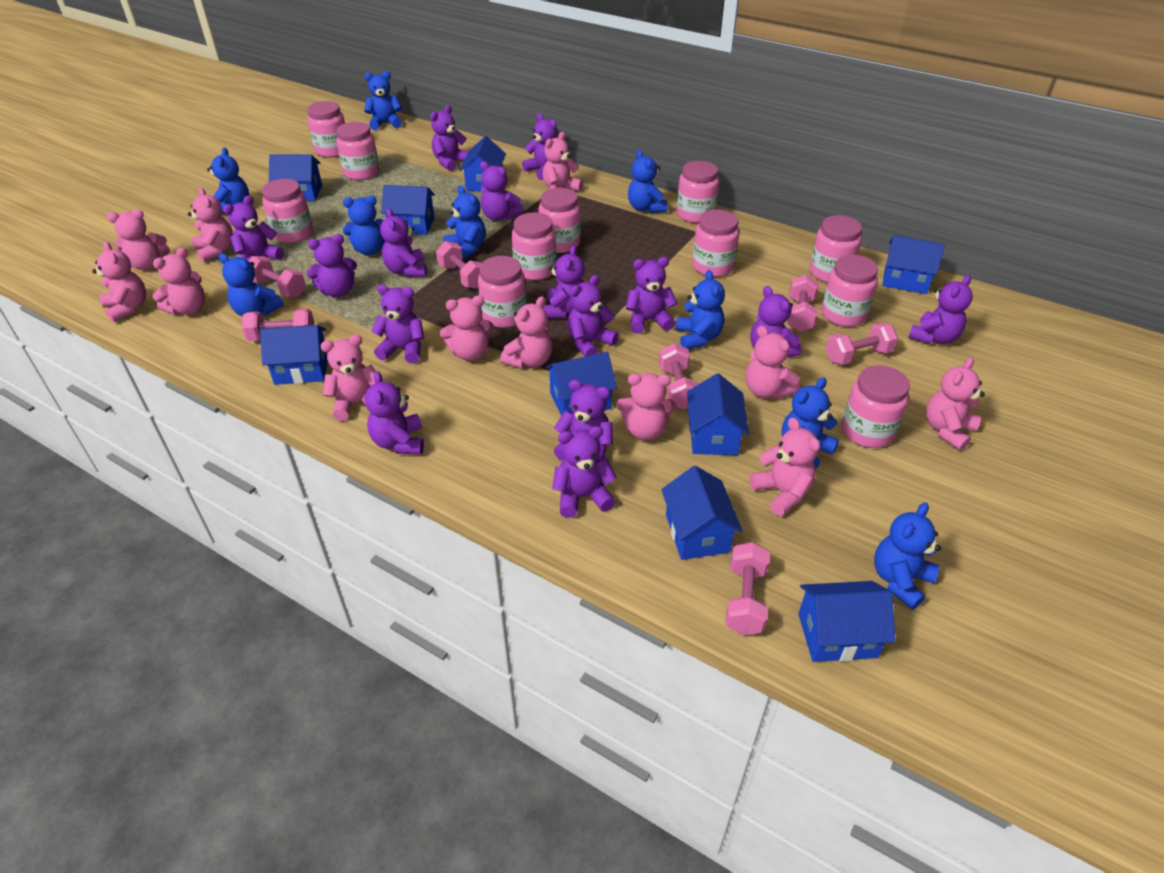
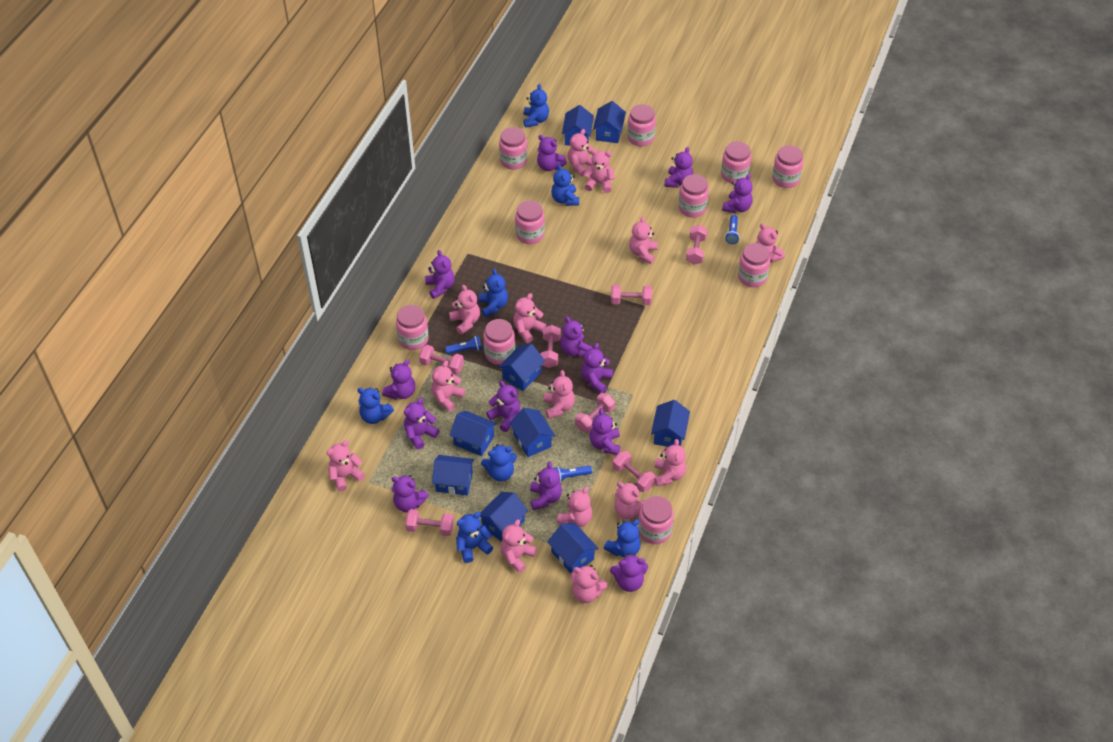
blue flashlight: 0 -> 3
blue teddy bear: 9 -> 7
pink jar: 11 -> 10
pink teddy bear: 12 -> 14
purple teddy bear: 15 -> 13

